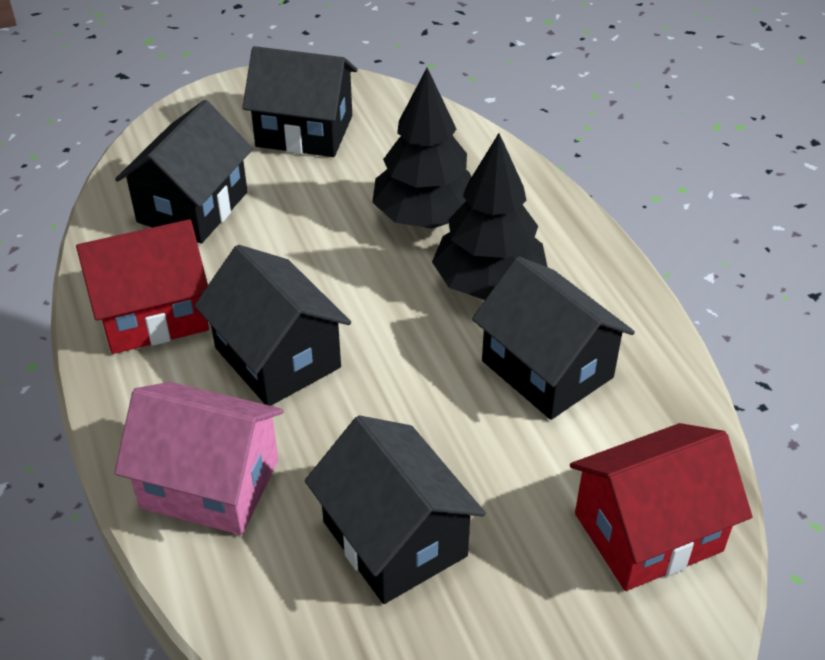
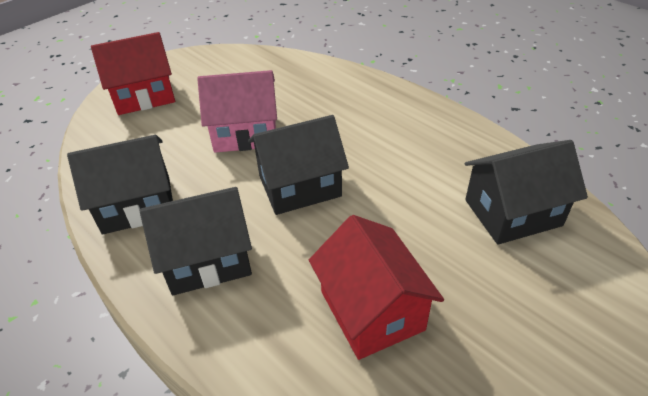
black house: 5 -> 4
black tree: 2 -> 0

